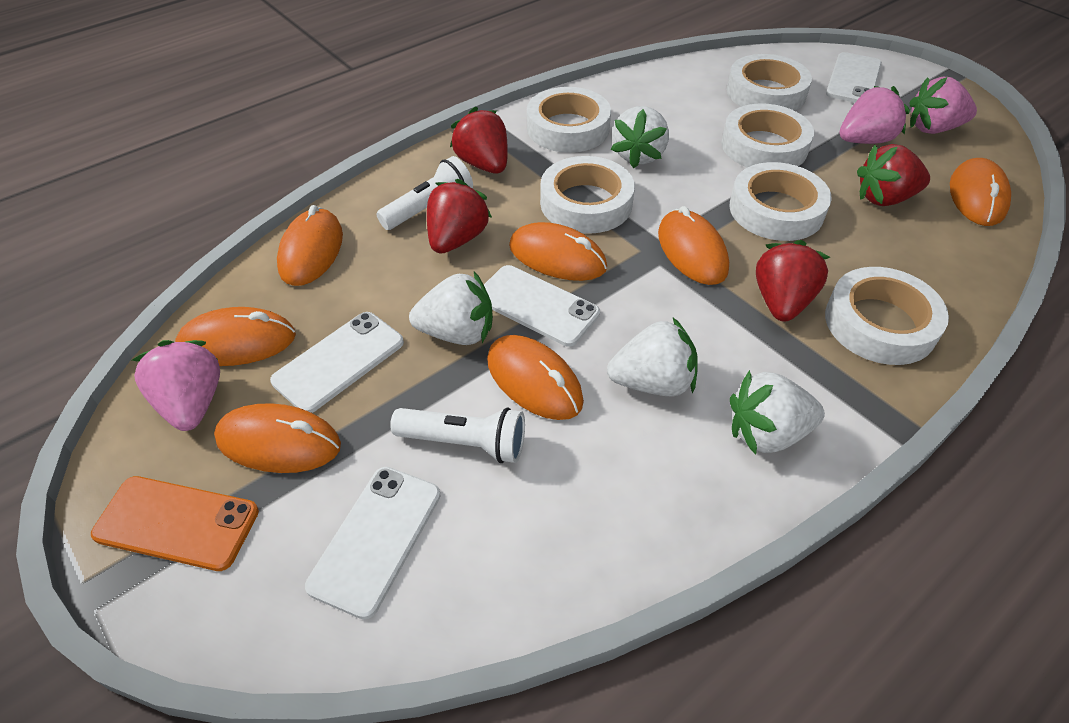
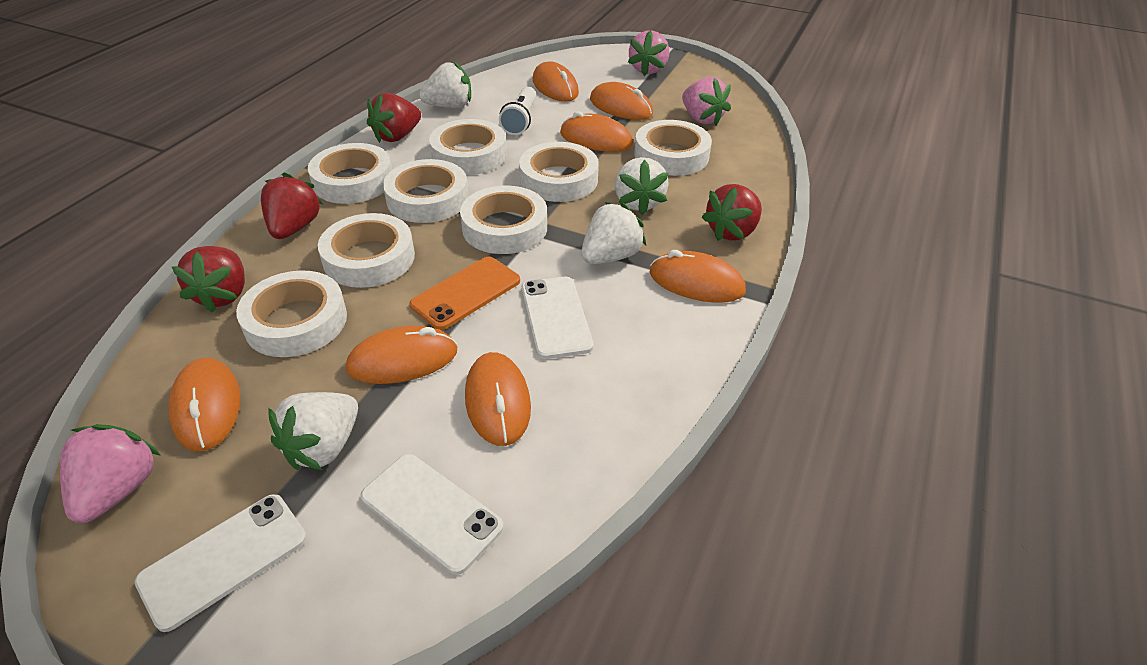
white flashlight: 2 -> 1
white phone: 4 -> 3
white tape: 6 -> 8

